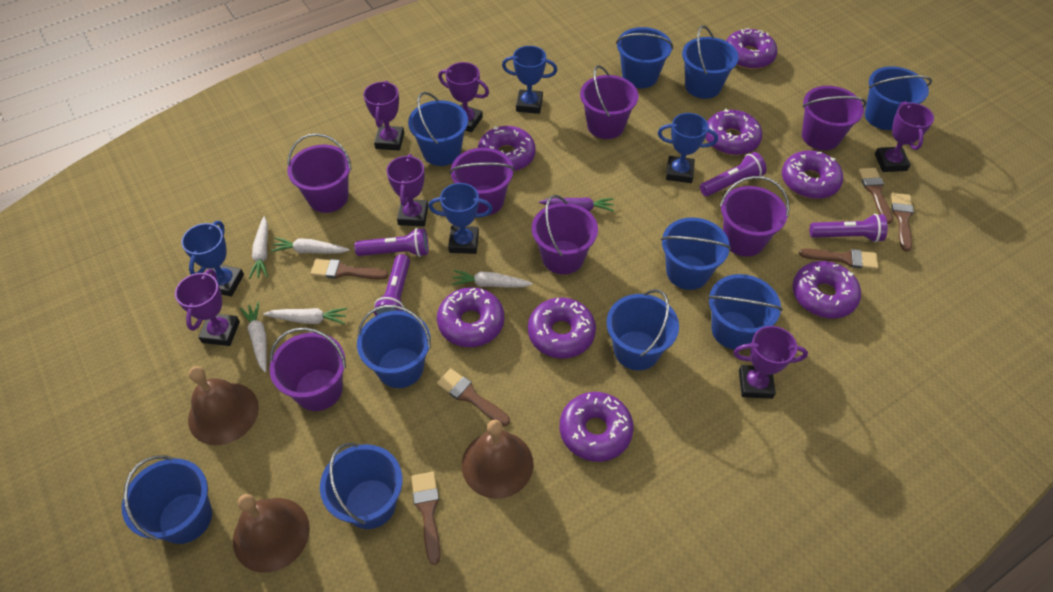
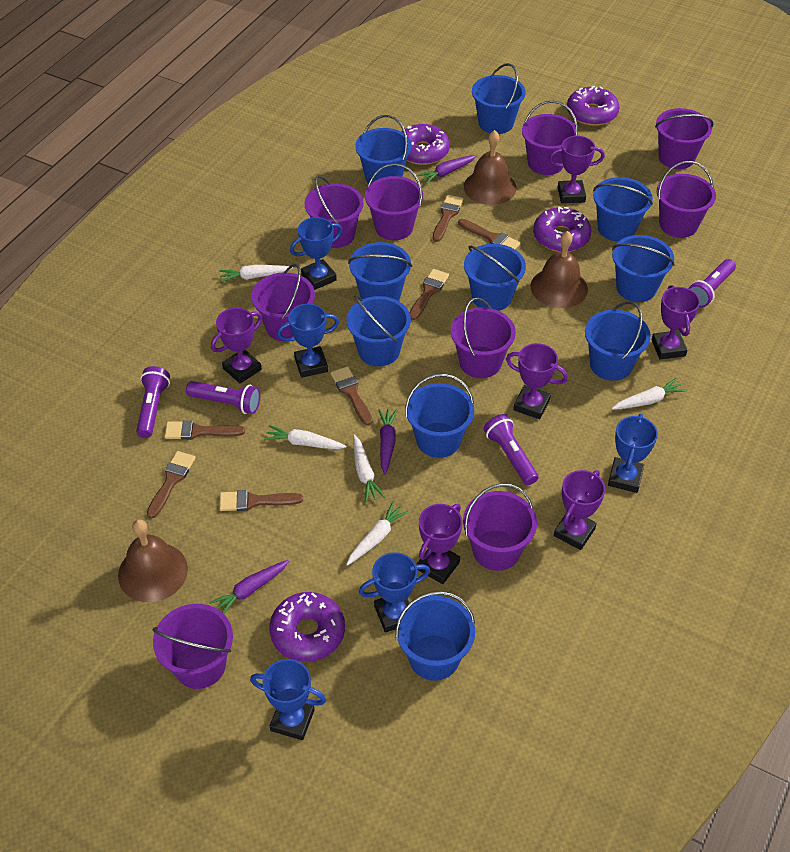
blue trophy: 4 -> 5
brown brush: 6 -> 7
purple bucket: 7 -> 9
purple carrot: 1 -> 3
purple donut: 8 -> 4

